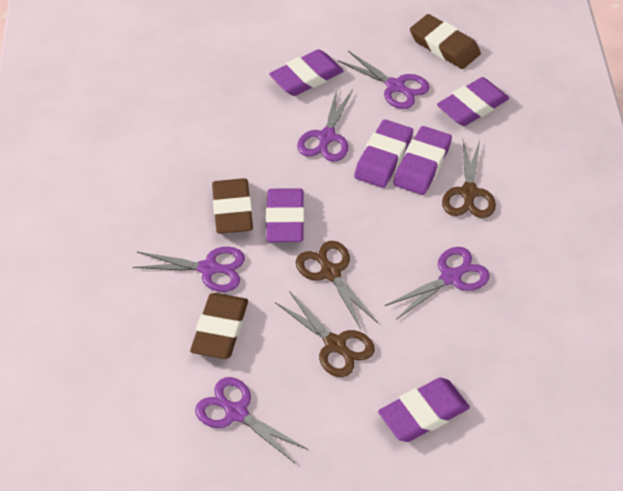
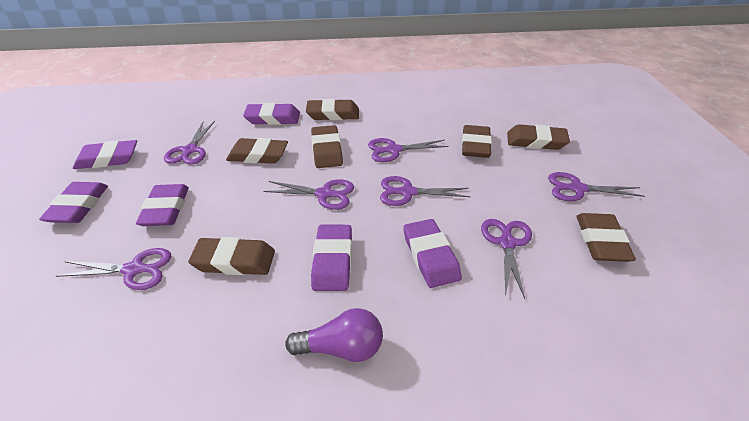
brown eraser: 3 -> 7
brown scissors: 3 -> 0
purple light bulb: 0 -> 1
purple scissors: 5 -> 7

